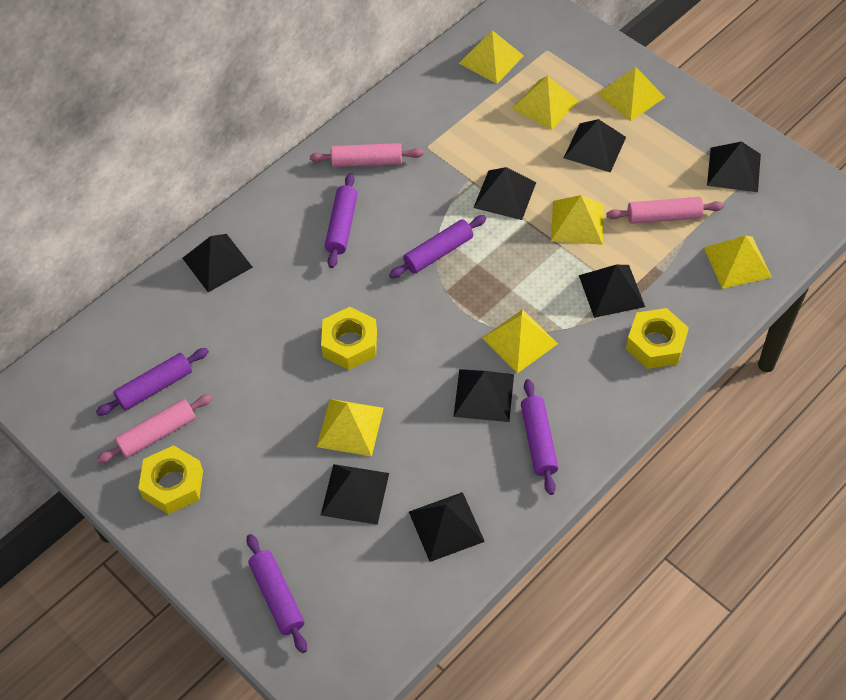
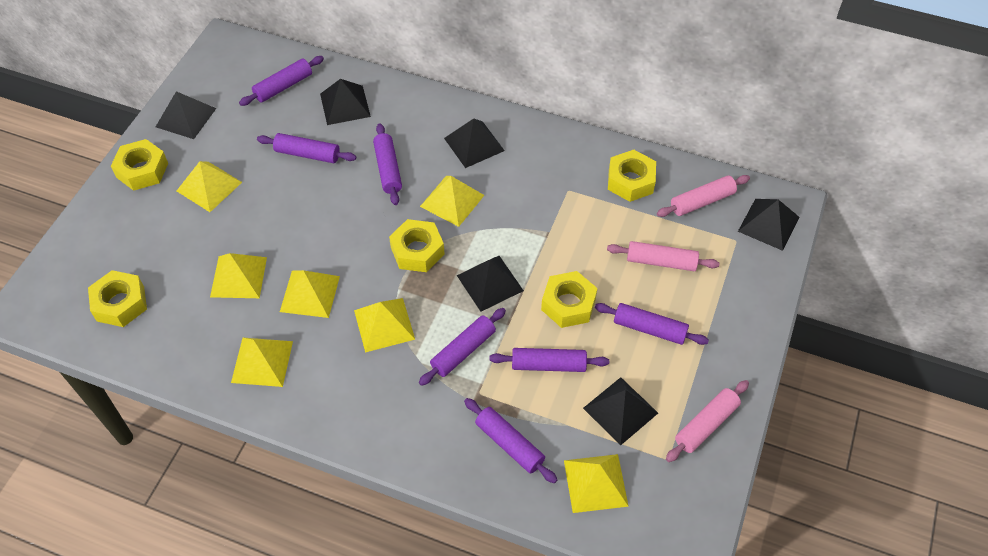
black pyramid: 8 -> 6
purple rolling pin: 5 -> 7
yellow nut: 3 -> 5

